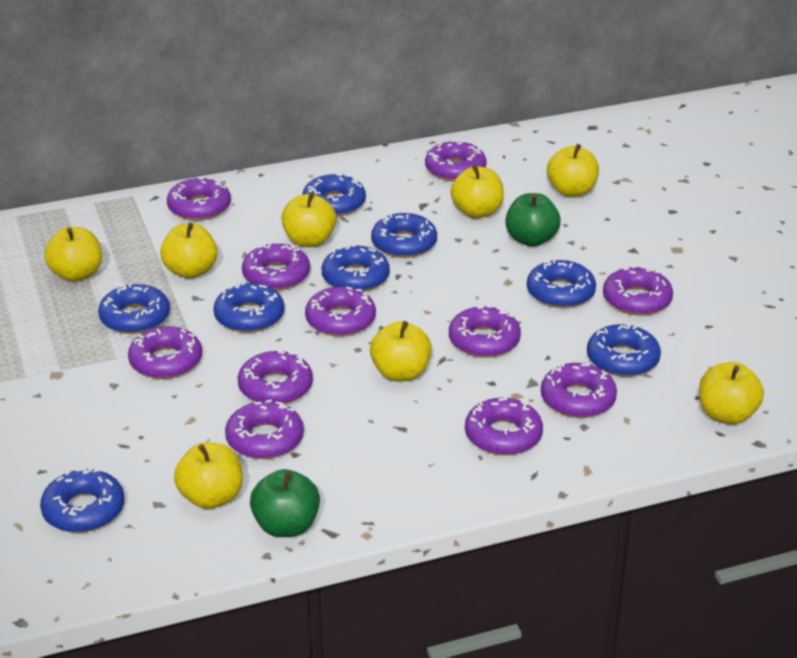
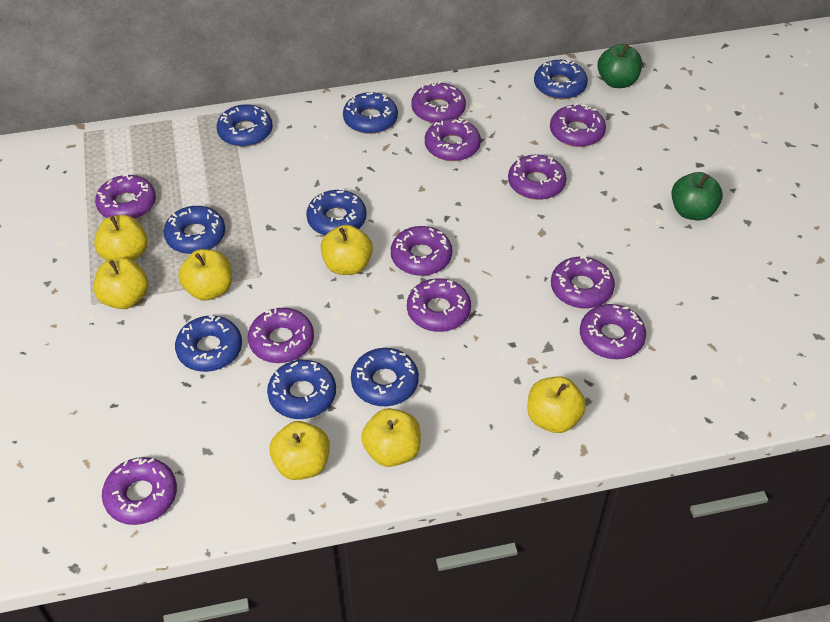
yellow apple: 8 -> 7

